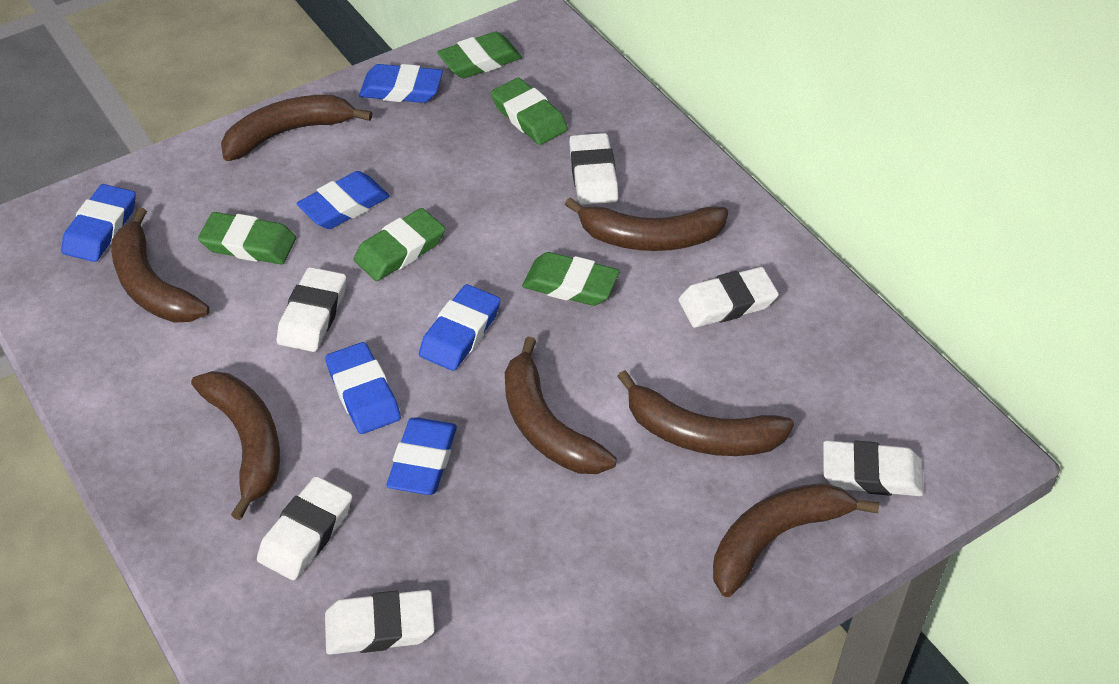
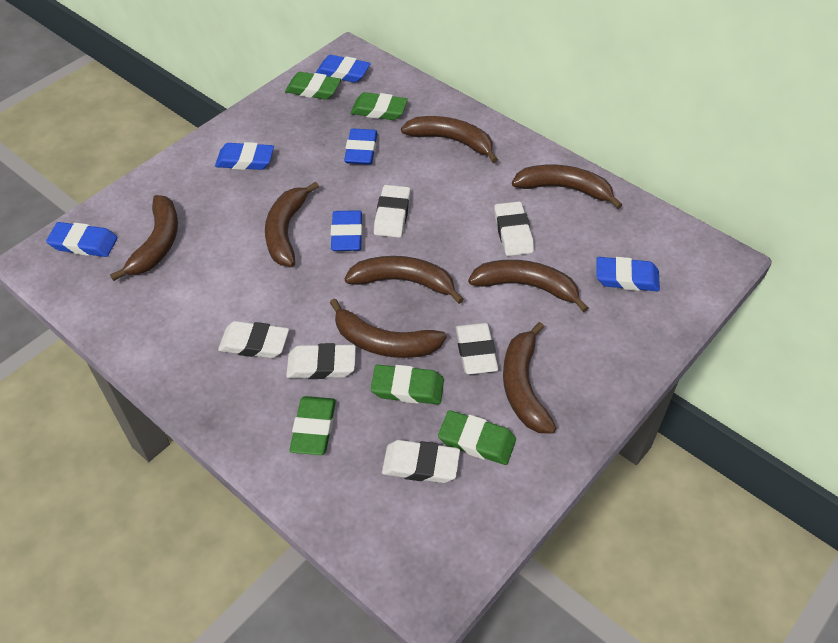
brown banana: 7 -> 8

